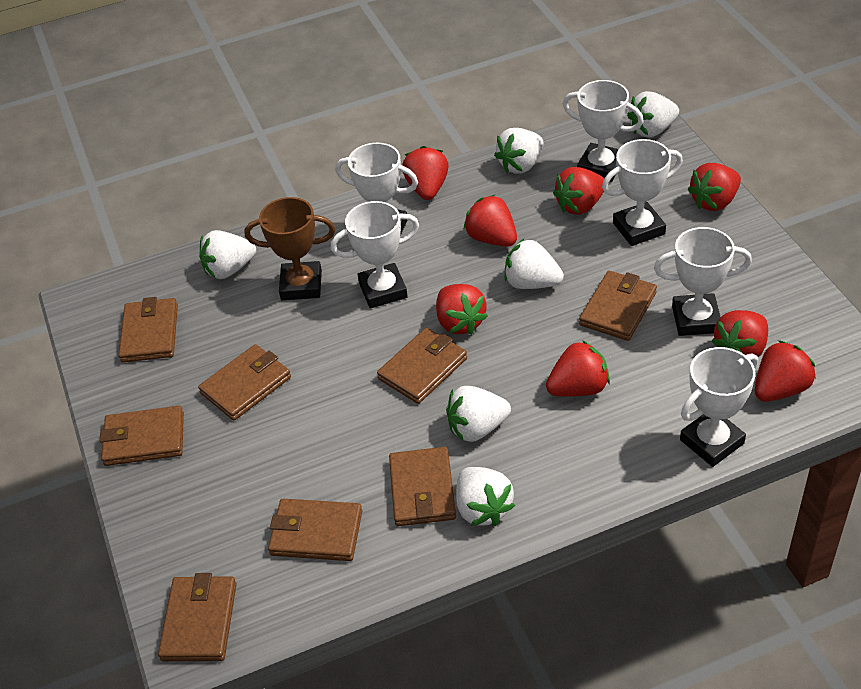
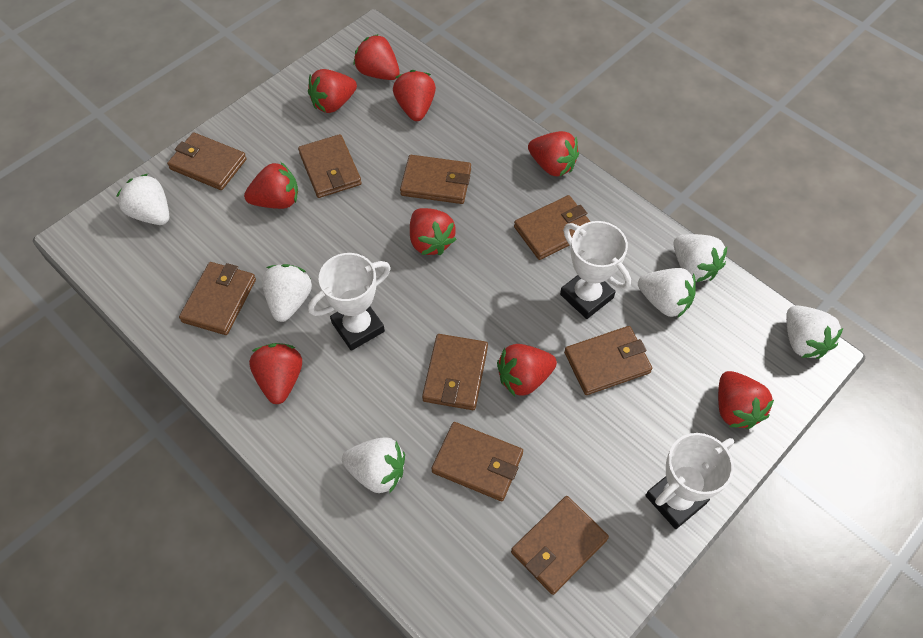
brown trophy: 1 -> 0
brown wallet: 8 -> 9
red strawberry: 8 -> 9
white trophy: 6 -> 3

